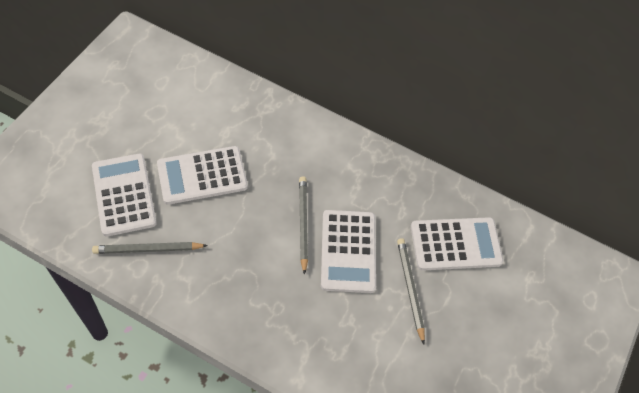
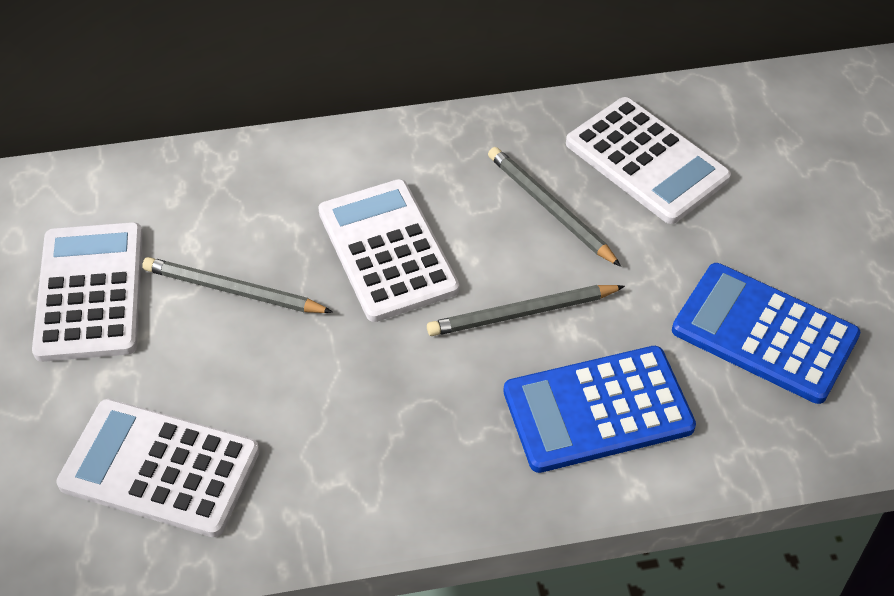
blue calculator: 0 -> 2

